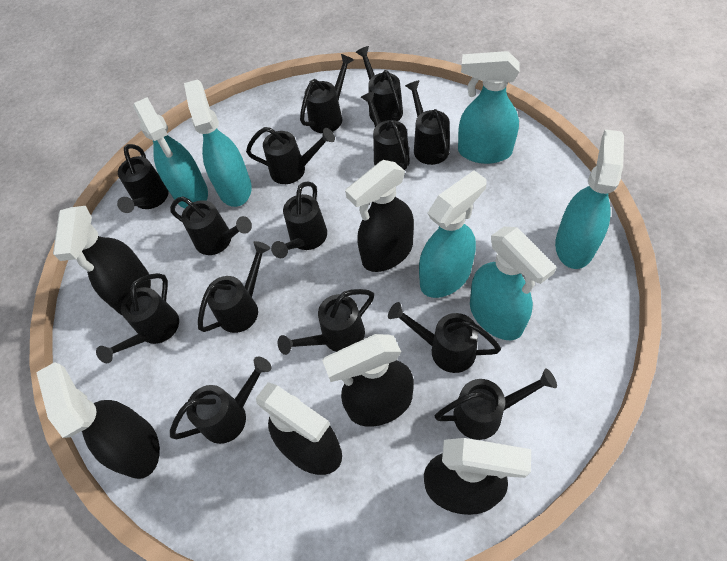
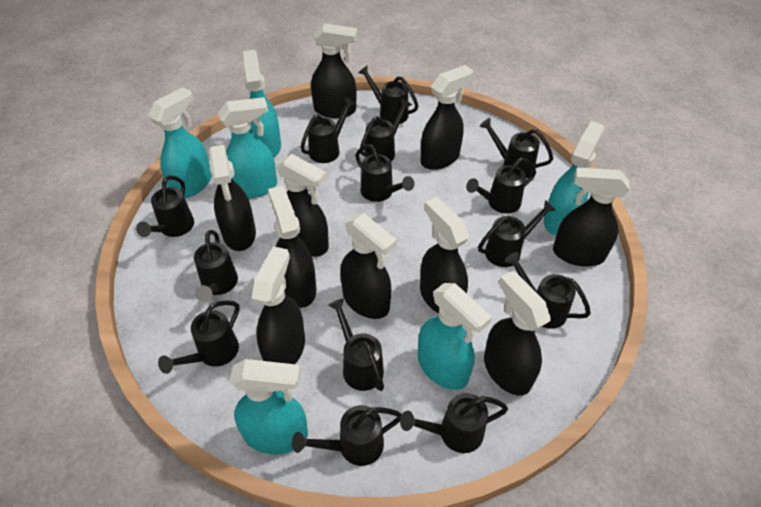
black spray bottle: 6 -> 10

